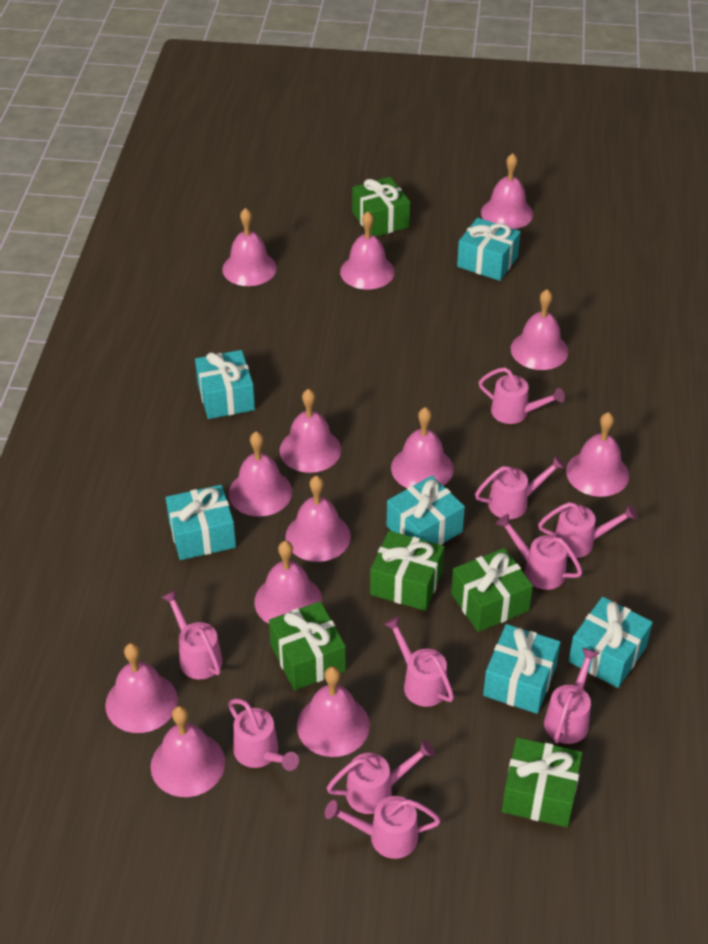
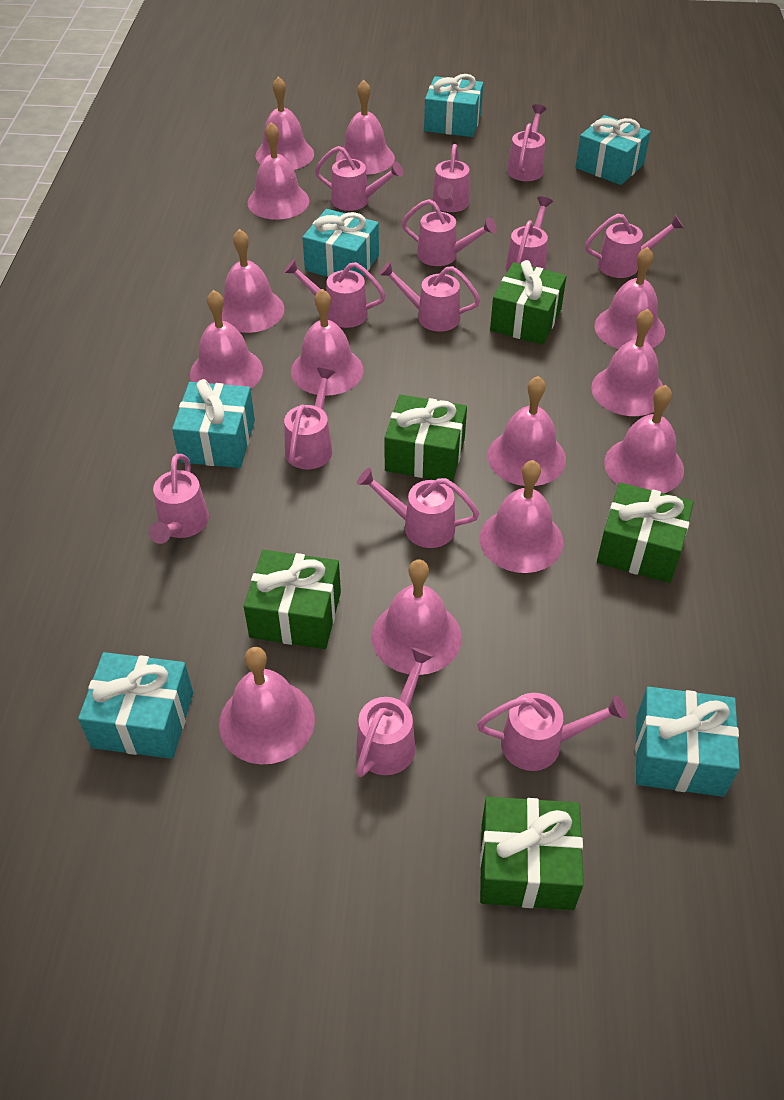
pink watering can: 10 -> 13

